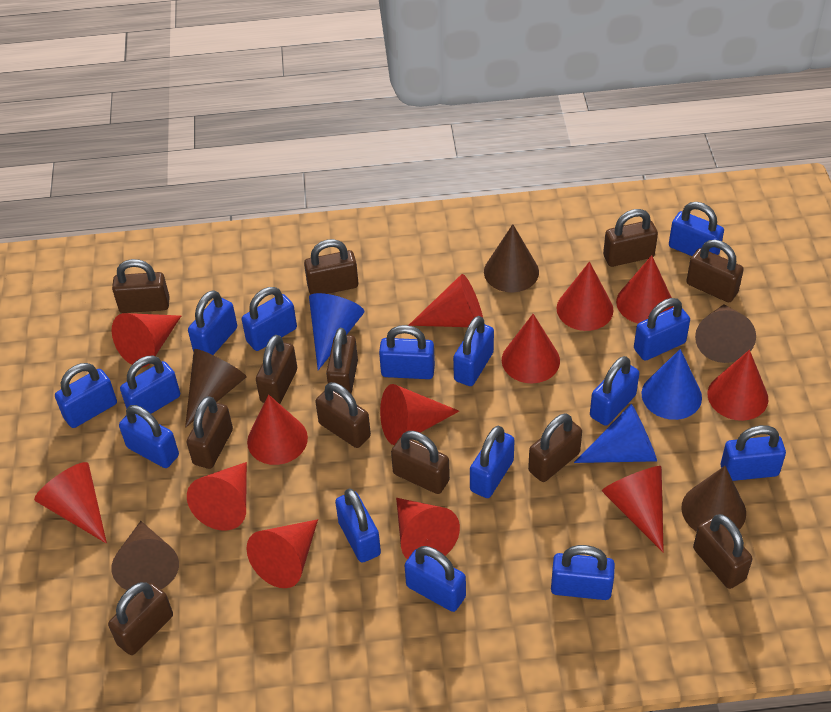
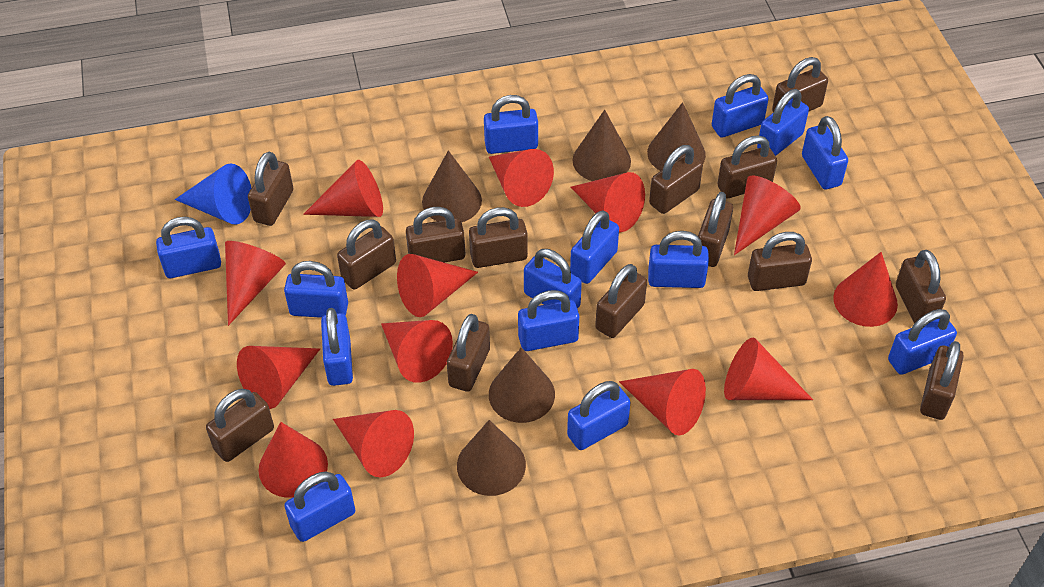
blue cone: 3 -> 1
blue padlock: 15 -> 14
brown padlock: 12 -> 14

